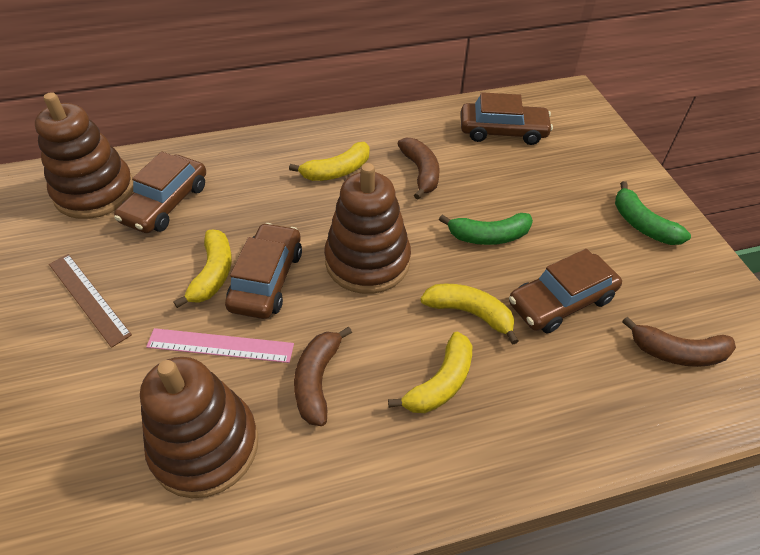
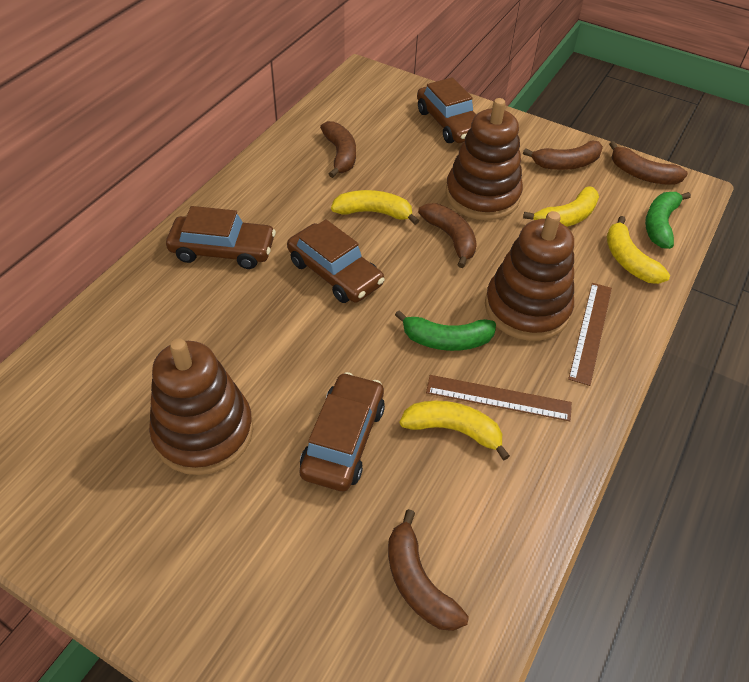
brown banana: 3 -> 5
brown ruler: 1 -> 2
pink ruler: 1 -> 0

